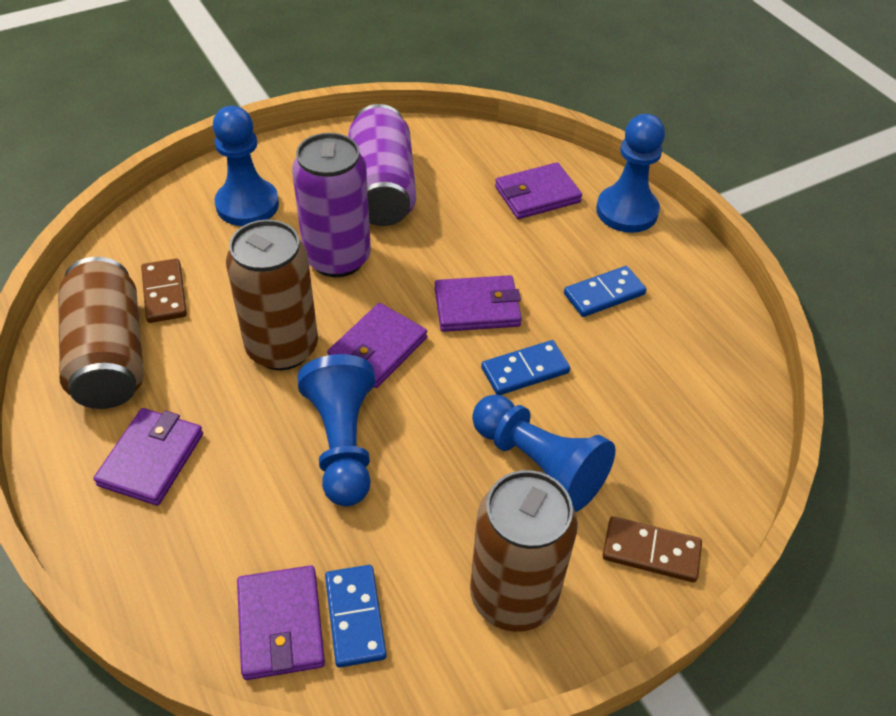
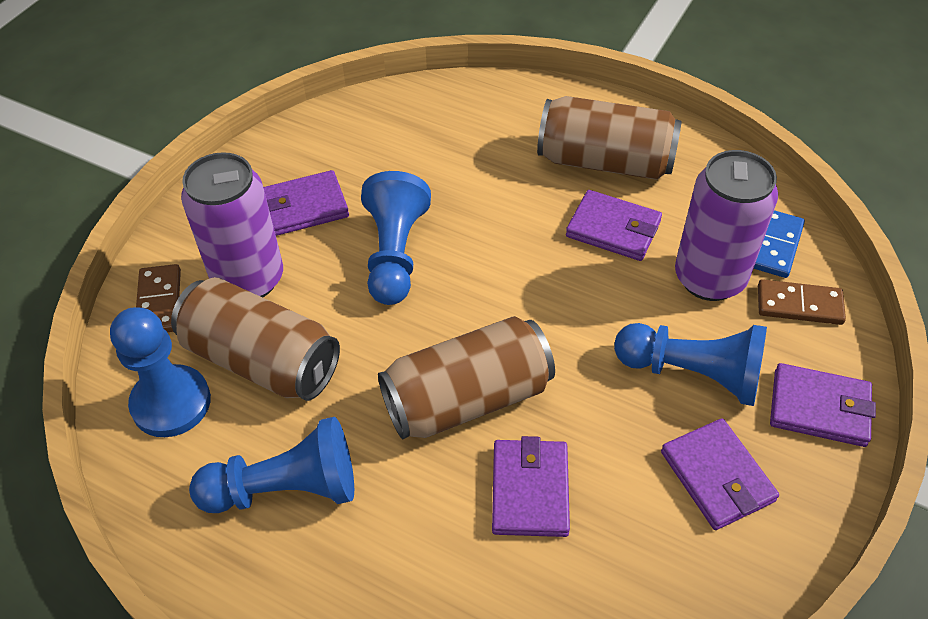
blue domino: 3 -> 1

